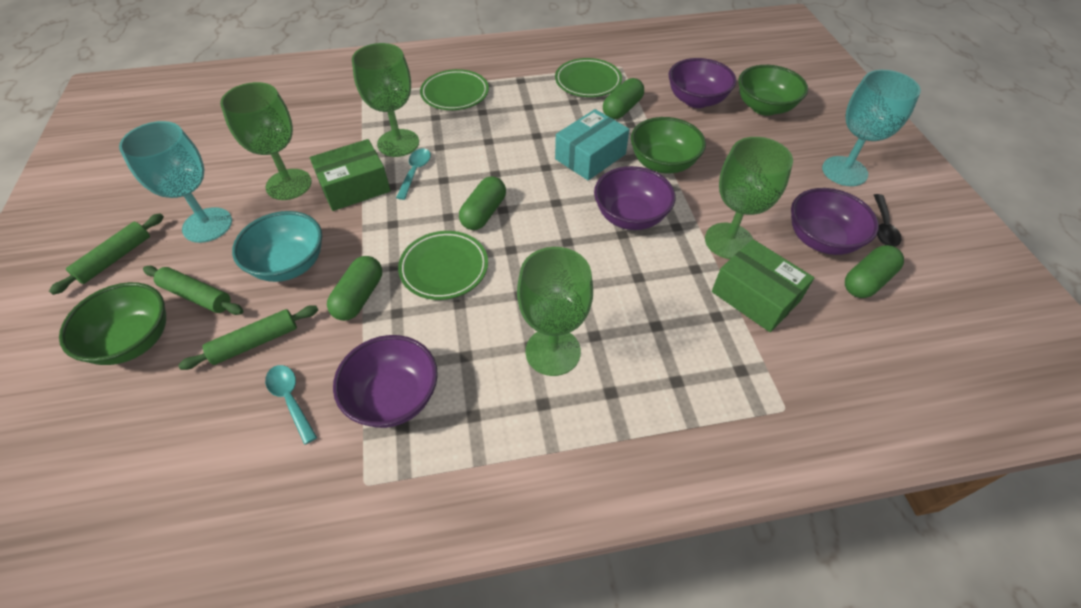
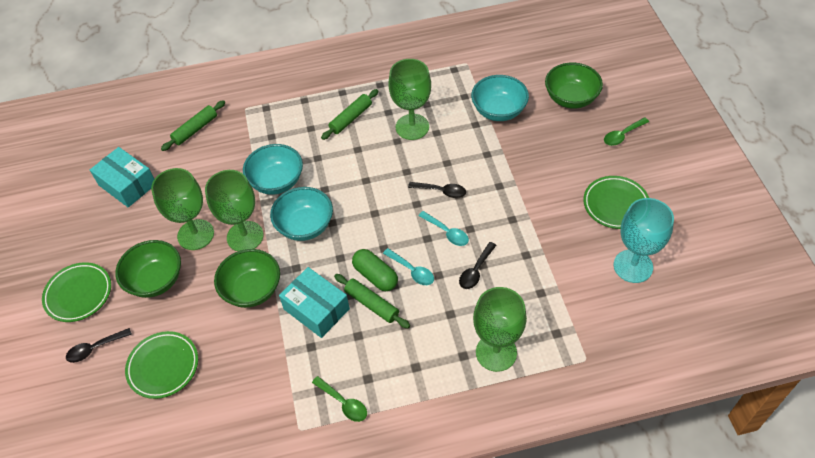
black spoon: 1 -> 3
green box: 2 -> 0
green capsule: 4 -> 1
green spoon: 0 -> 2
purple bowl: 4 -> 0
turquoise bowl: 1 -> 3
turquoise box: 1 -> 2
turquoise goblet: 2 -> 1

